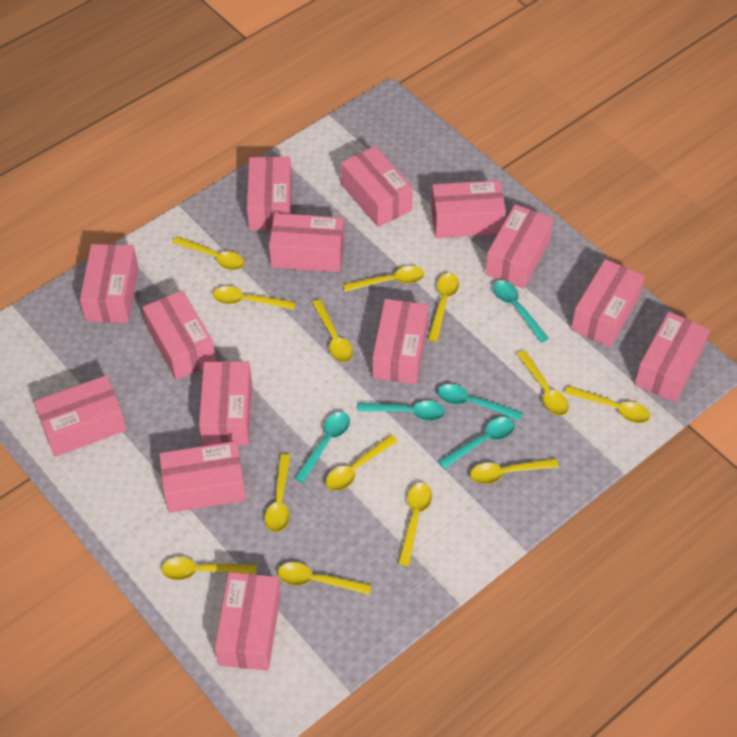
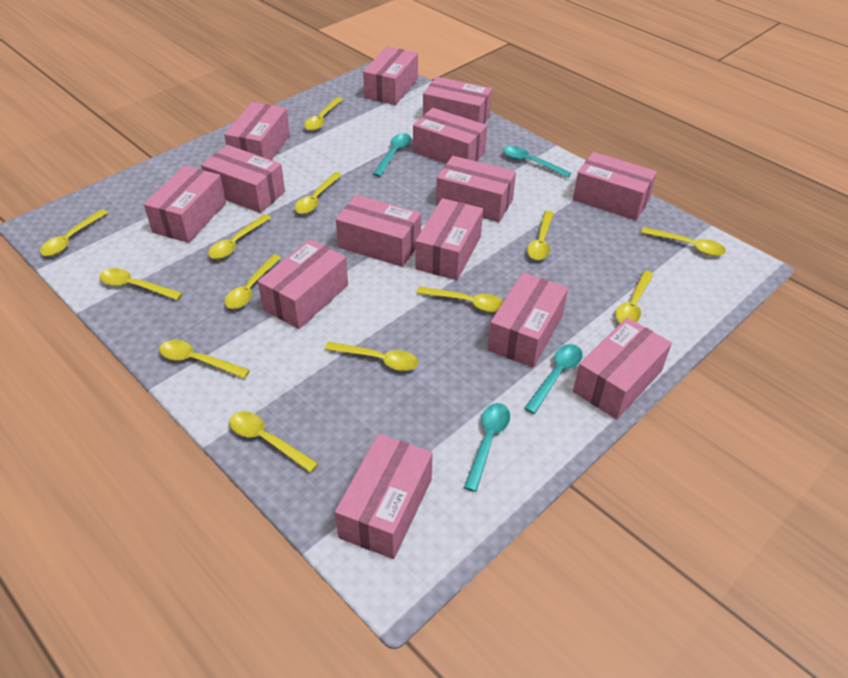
turquoise spoon: 5 -> 4

